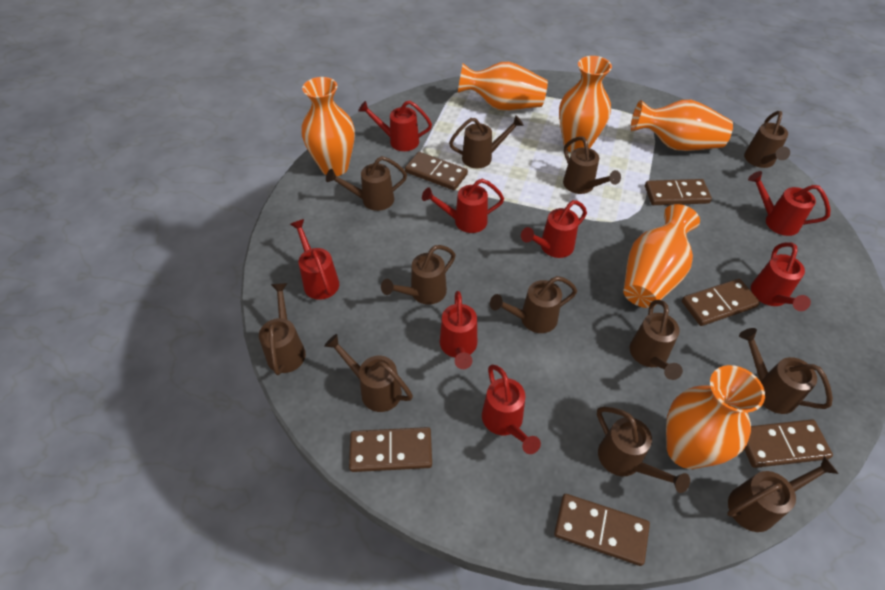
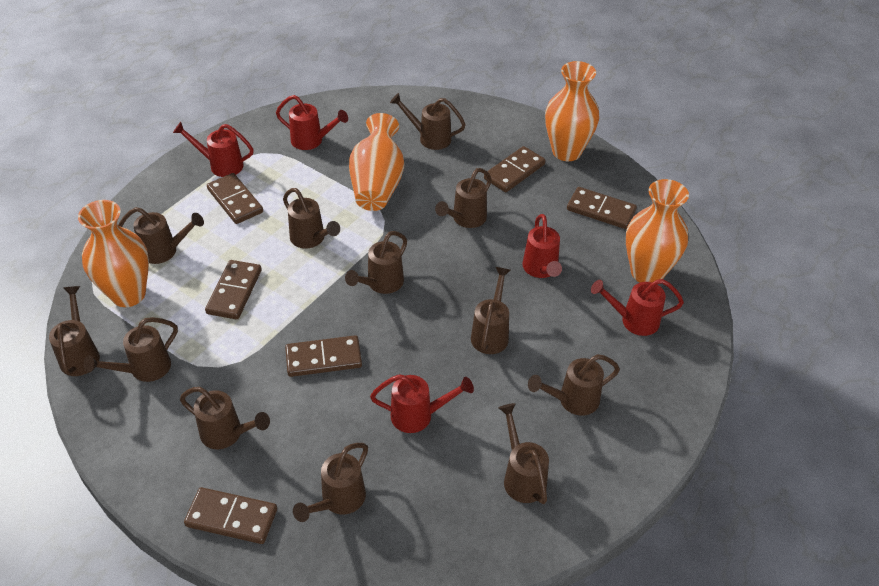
orange vase: 6 -> 4
red watering can: 8 -> 5

